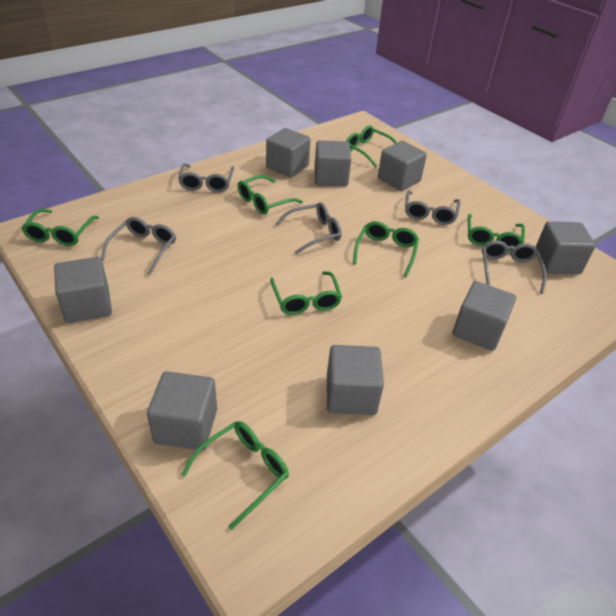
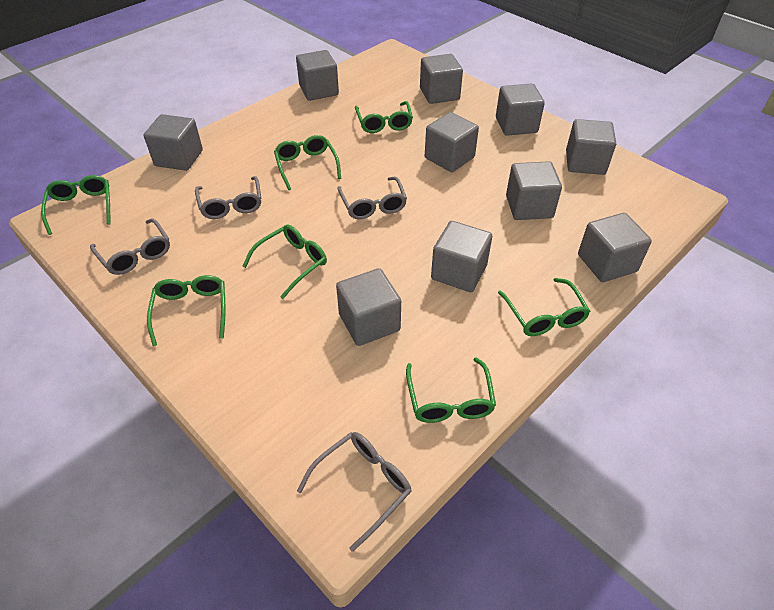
grey cube: 8 -> 10
grey glasses: 5 -> 4

